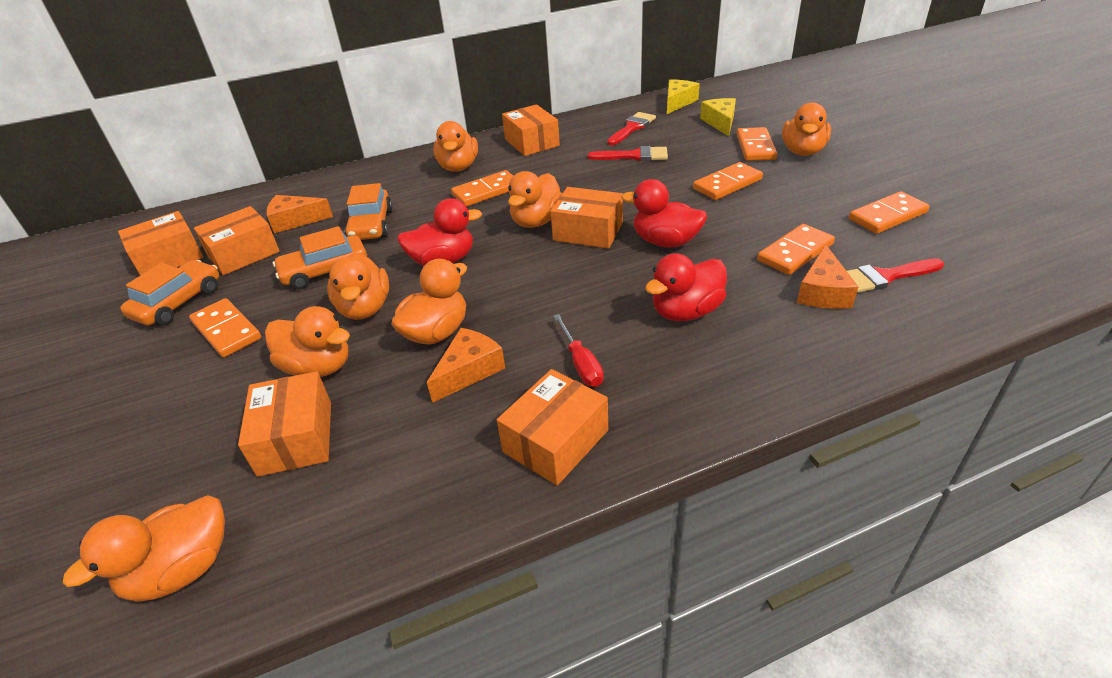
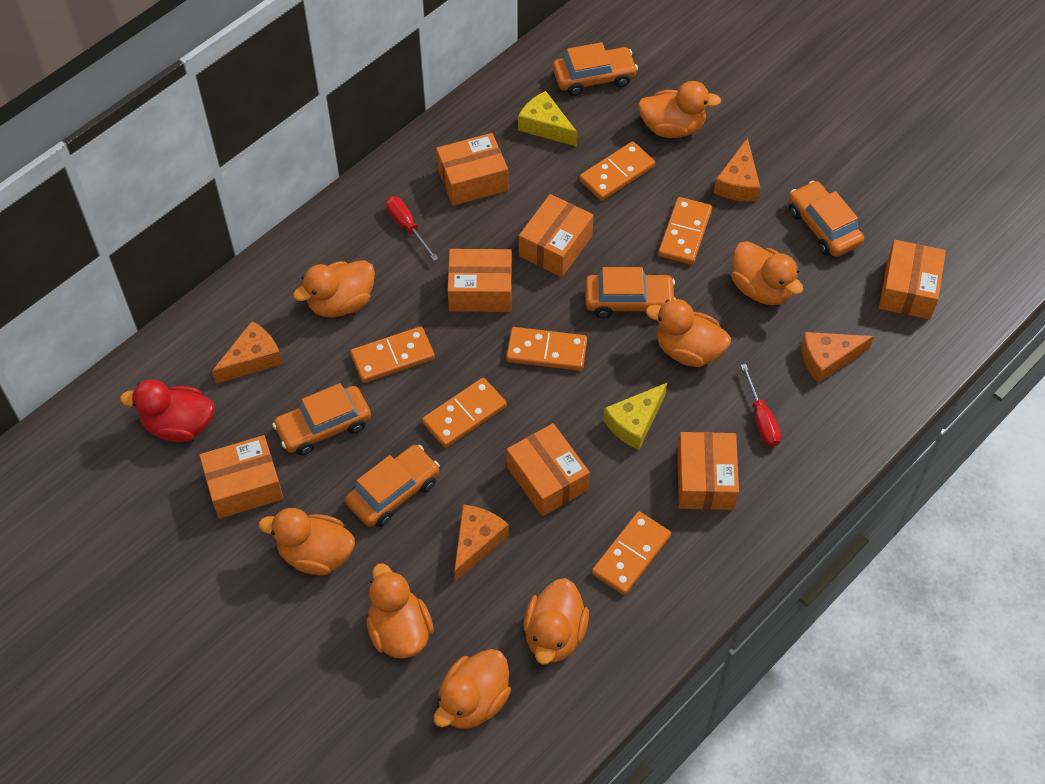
orange box: 6 -> 7
orange car: 3 -> 5
orange cheese: 3 -> 4
orange duck: 7 -> 8
red brush: 3 -> 0
red duck: 3 -> 1
red screwdriver: 1 -> 2

